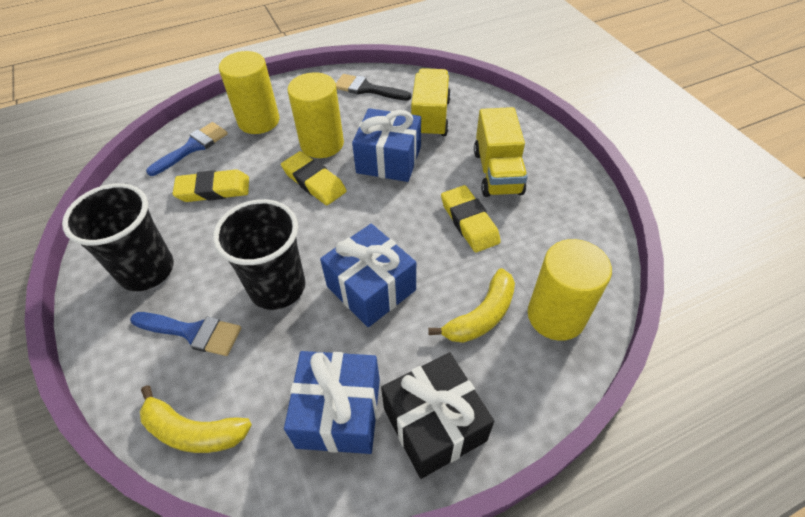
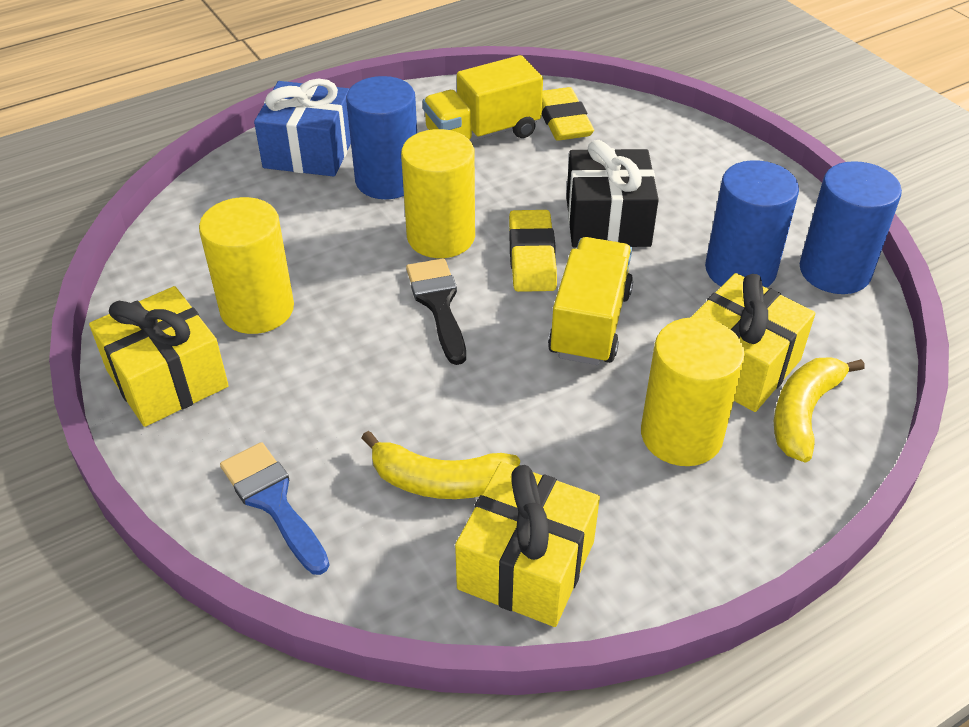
black cup: 2 -> 0
blue brush: 2 -> 1
blue cylinder: 0 -> 3
blue gift: 3 -> 1
yellow eraser: 3 -> 2
yellow gift: 0 -> 3

